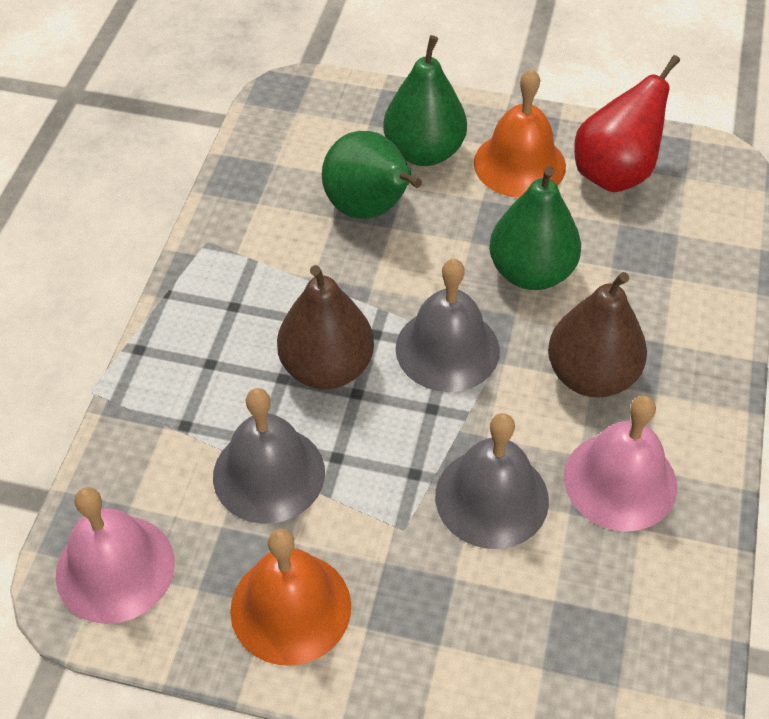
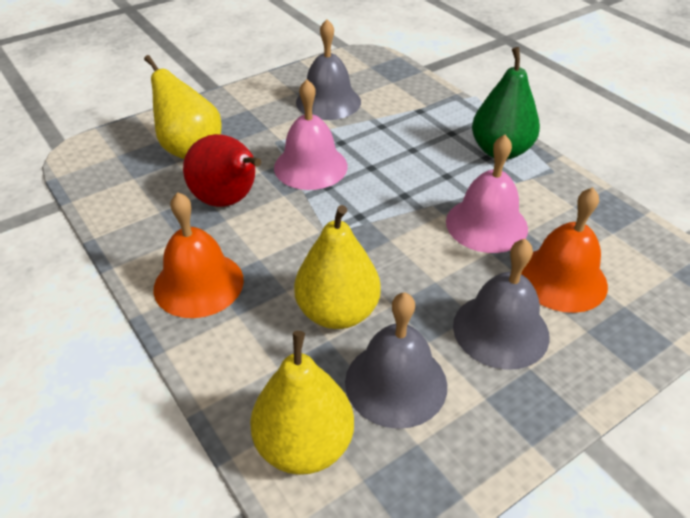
brown pear: 2 -> 0
green pear: 3 -> 1
yellow pear: 0 -> 3

